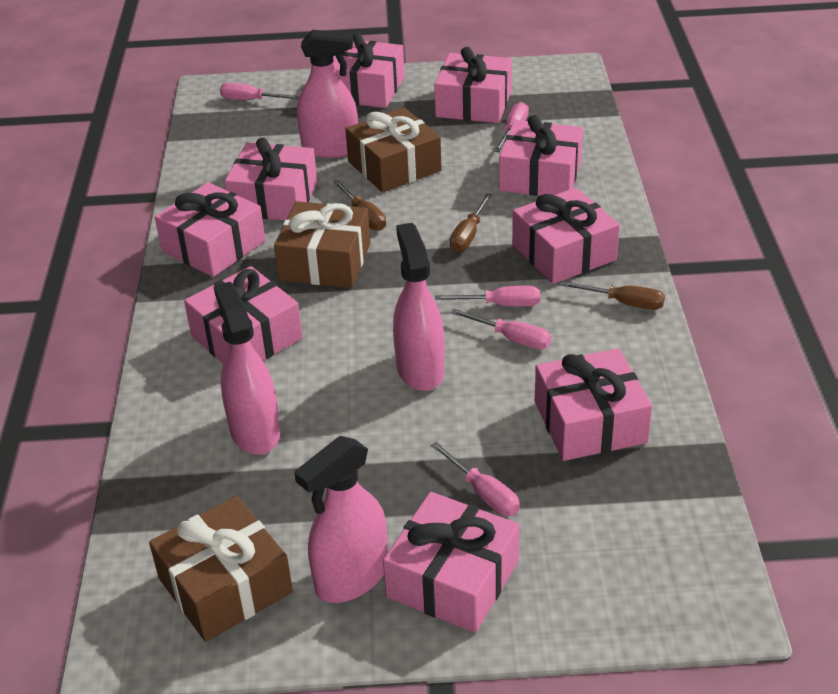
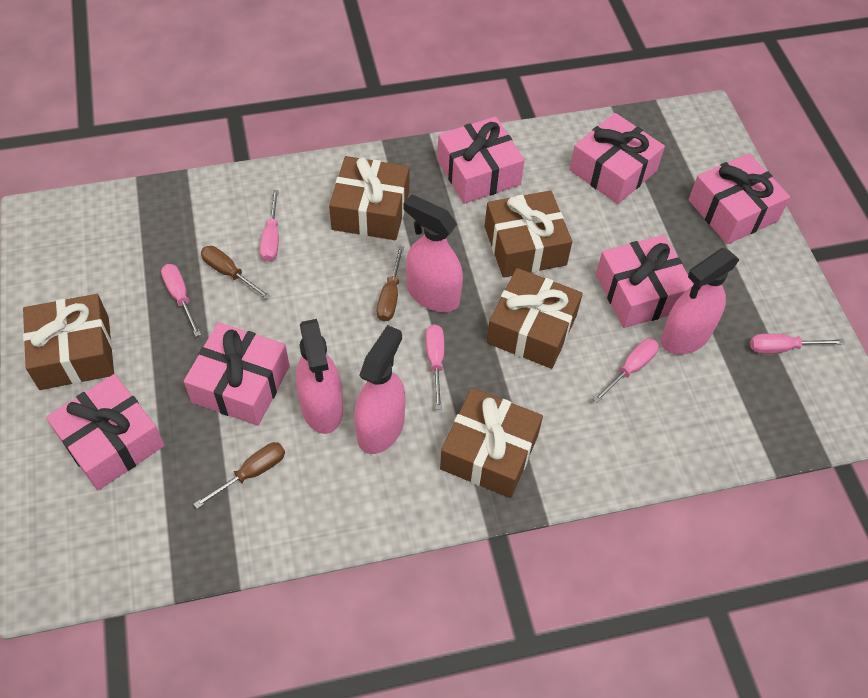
brown gift: 3 -> 5
pink gift: 9 -> 6

